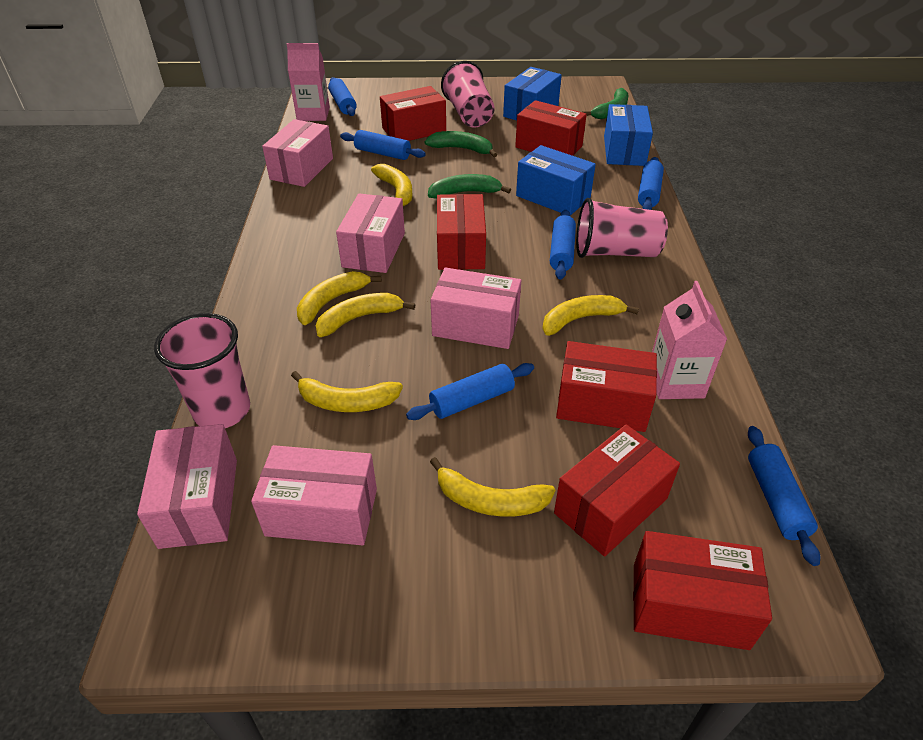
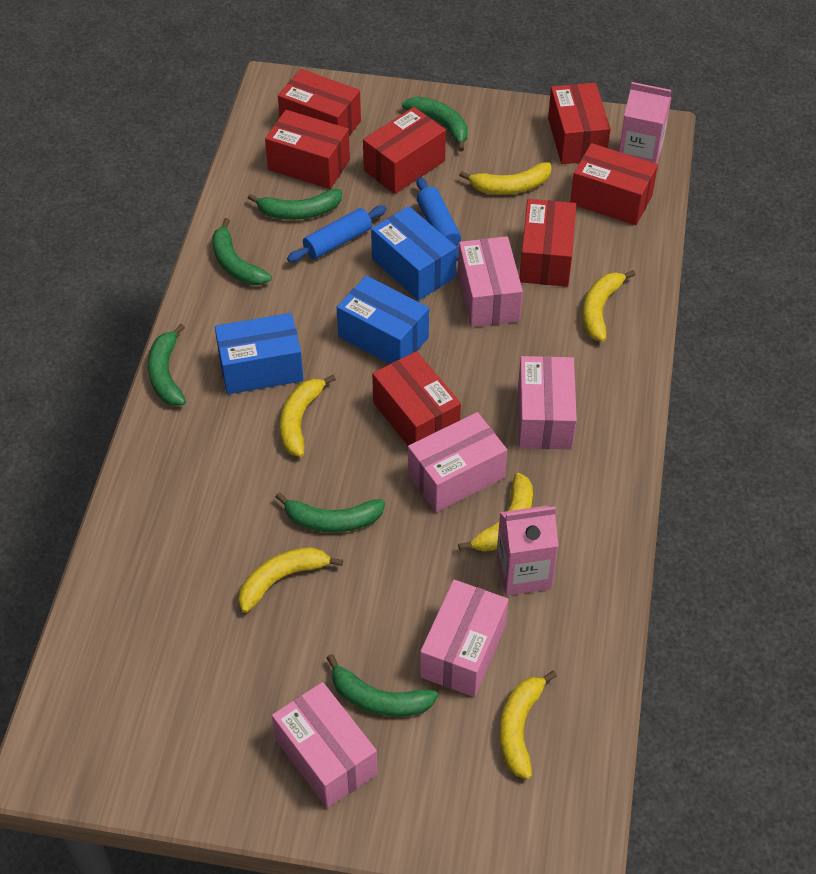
blue rolling pin: 6 -> 2
green banana: 3 -> 6
pink cup: 3 -> 0
red box: 6 -> 7

